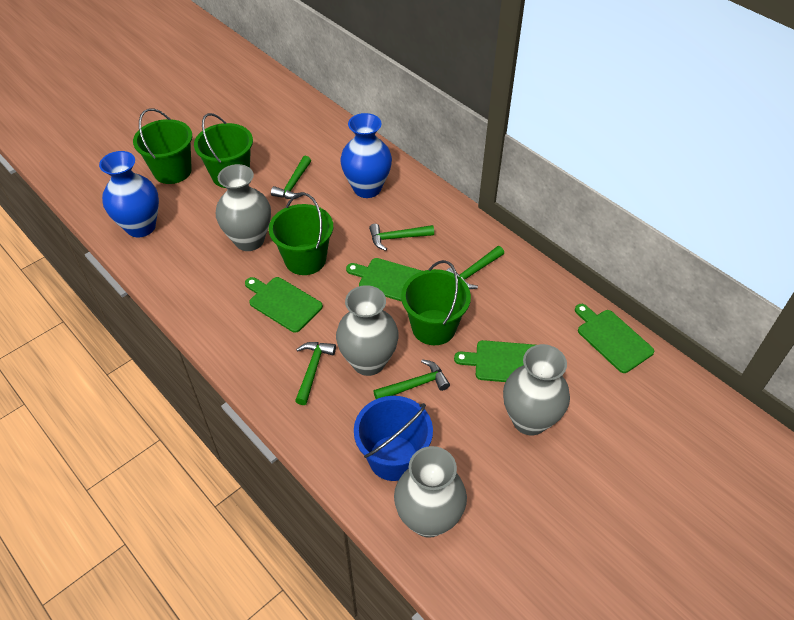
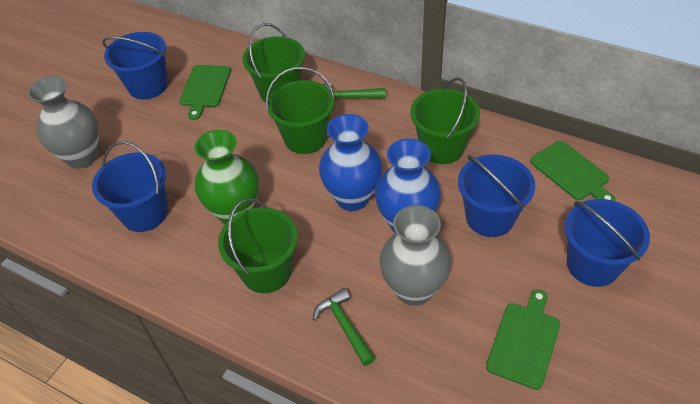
blue bucket: 1 -> 4
green cutting board: 4 -> 3
green hammer: 5 -> 2
green vase: 0 -> 1
grey vase: 4 -> 2

